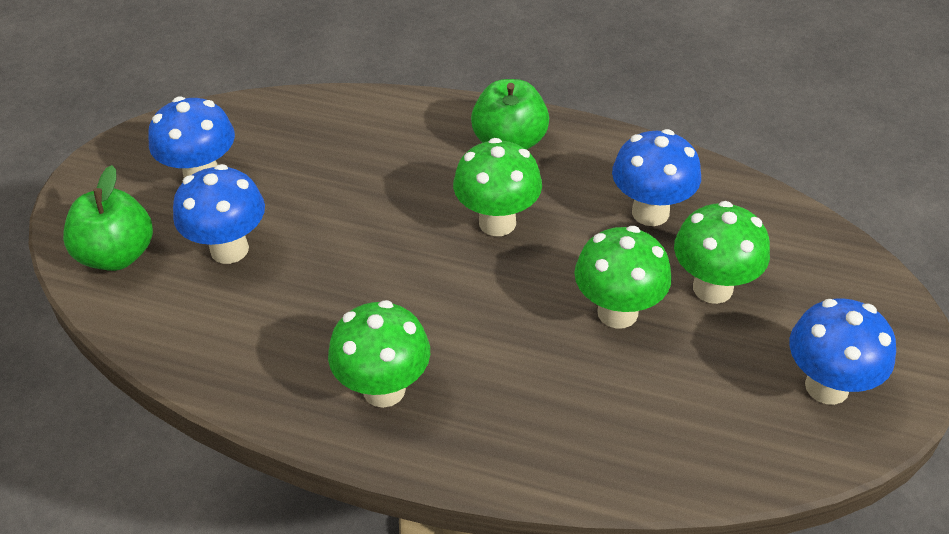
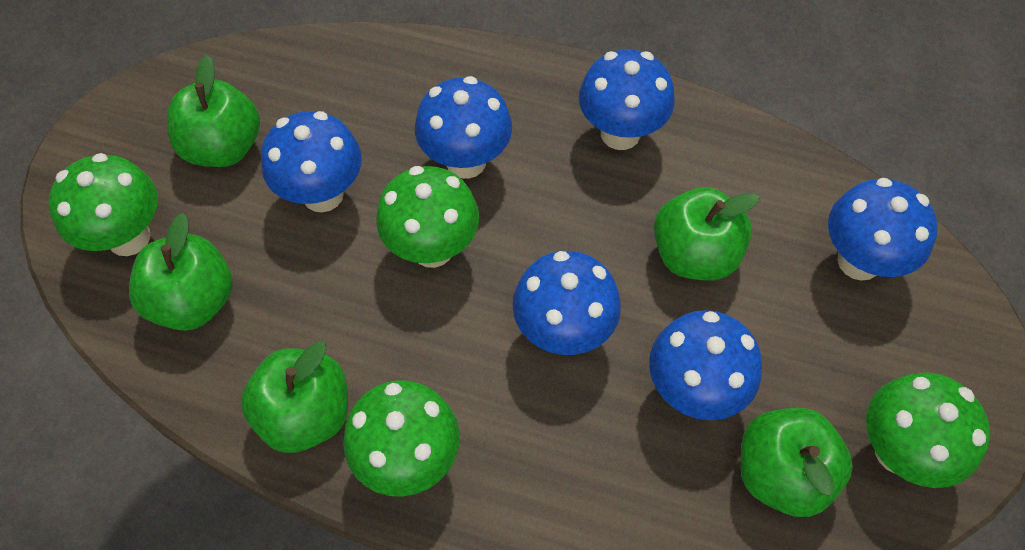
blue mushroom: 4 -> 6
green apple: 2 -> 5

